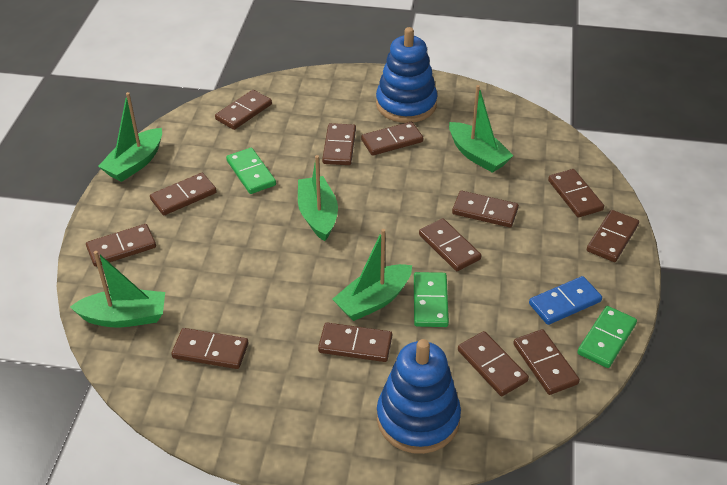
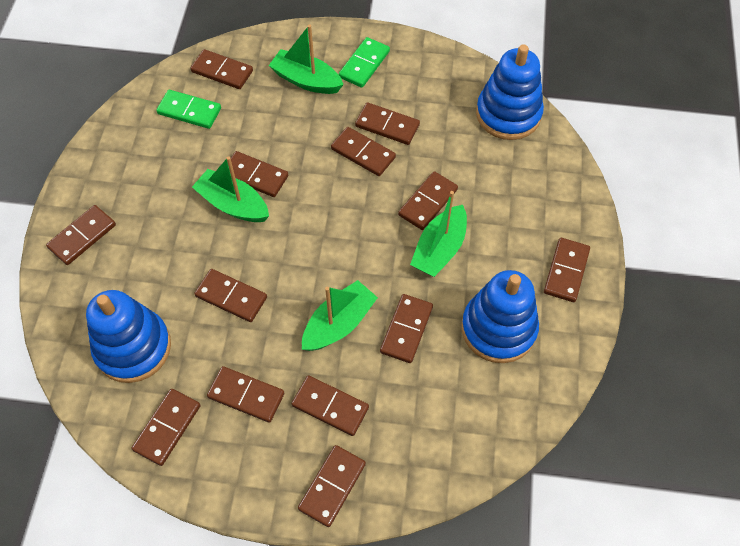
blue domino: 1 -> 0
blue stacking toy: 2 -> 3
green boat: 5 -> 4
green domino: 3 -> 2

